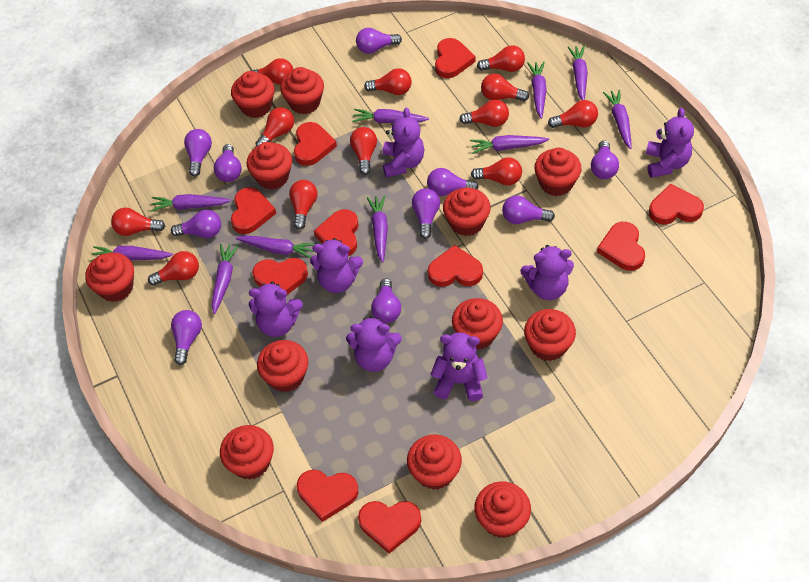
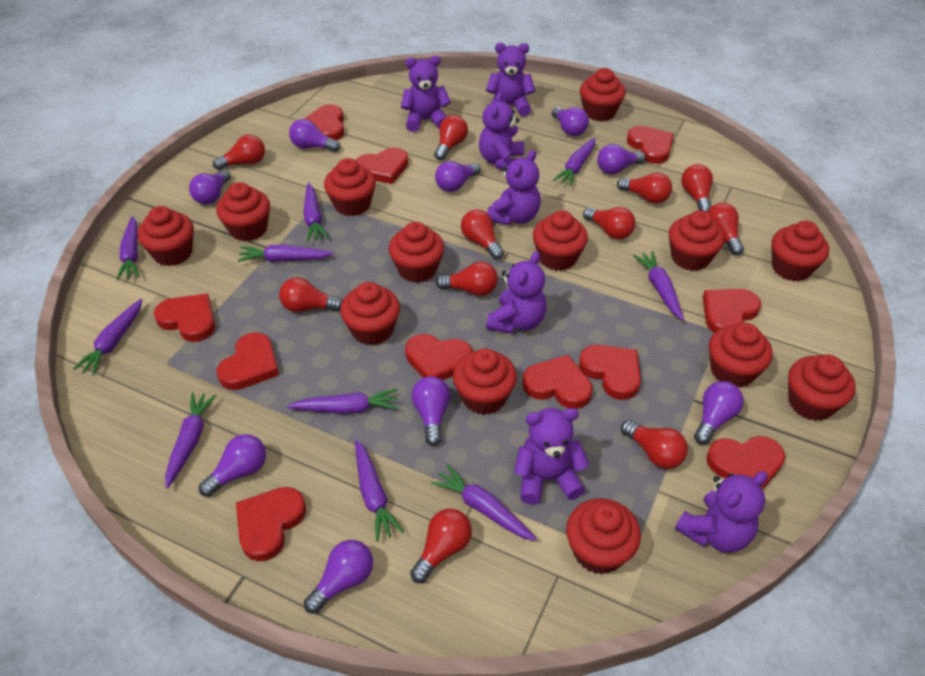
purple light bulb: 10 -> 9
red cupcake: 12 -> 13
red heart: 10 -> 11
red light bulb: 12 -> 11

